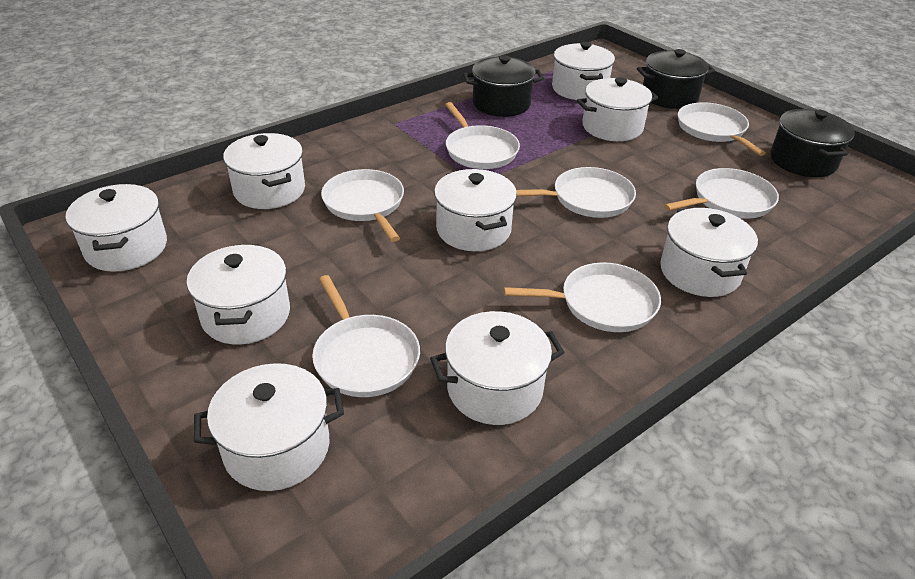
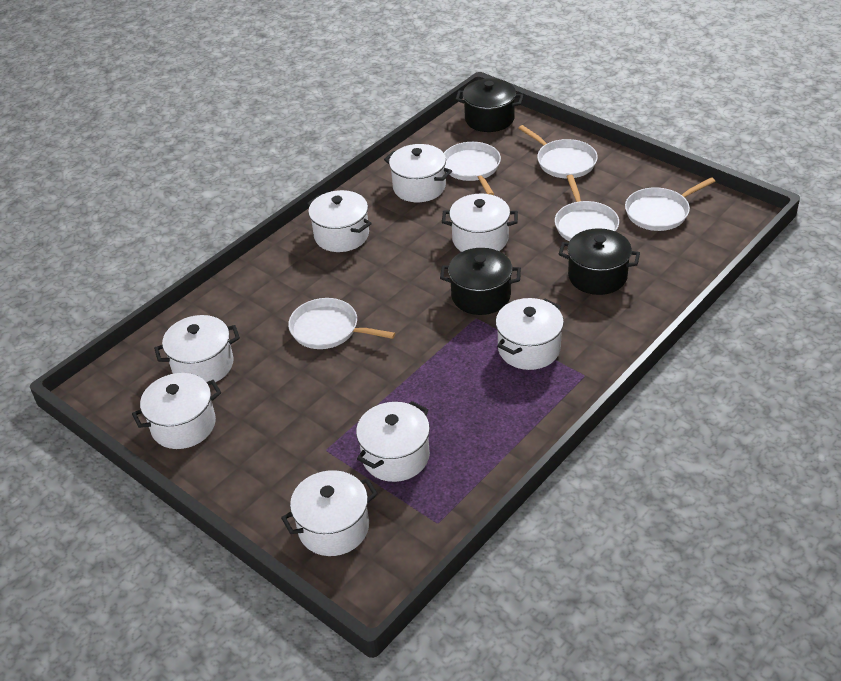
white pan: 7 -> 5
white pot: 9 -> 8

